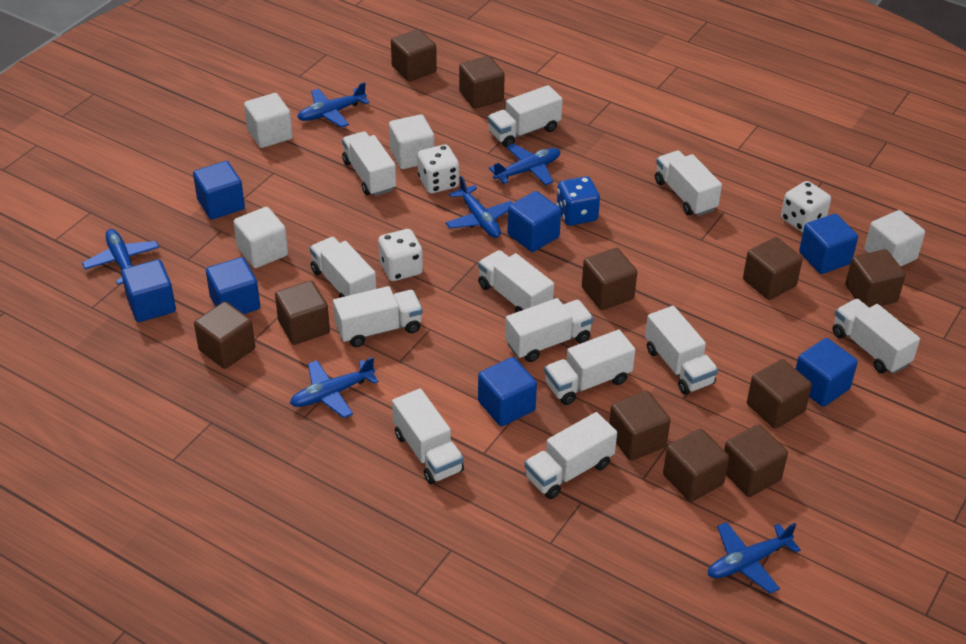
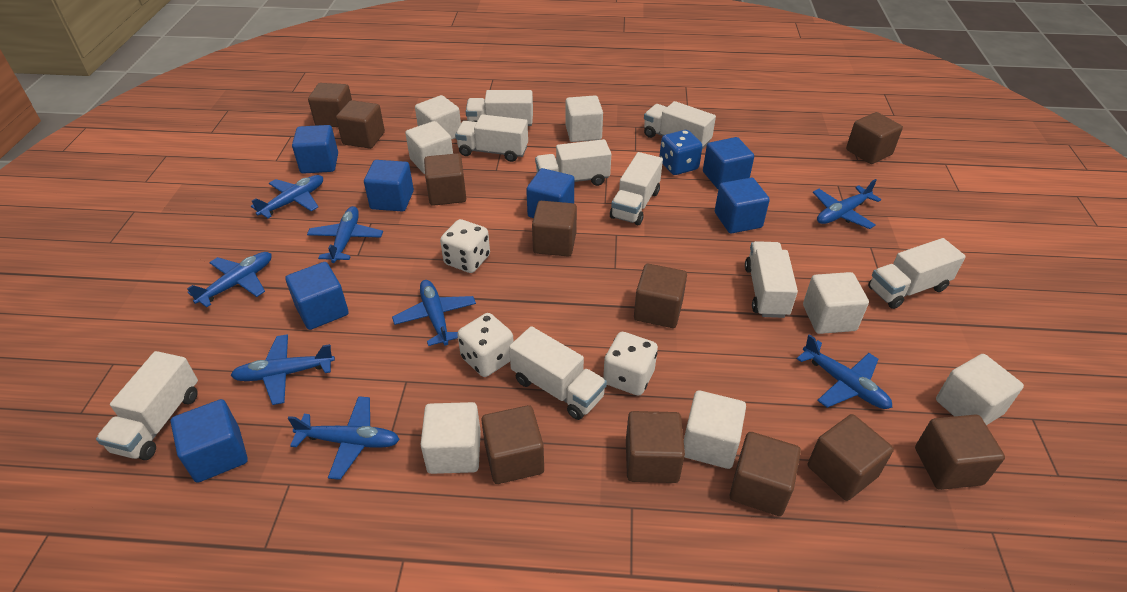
blue plane: 6 -> 8
white cube: 4 -> 7
white truck: 12 -> 9

